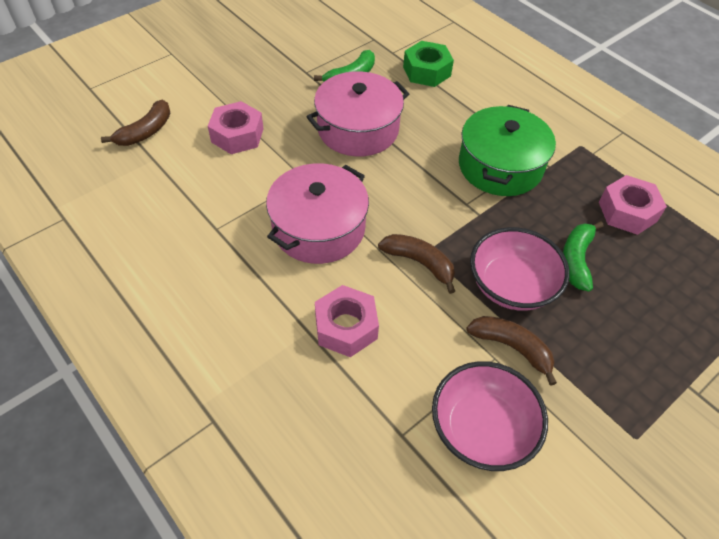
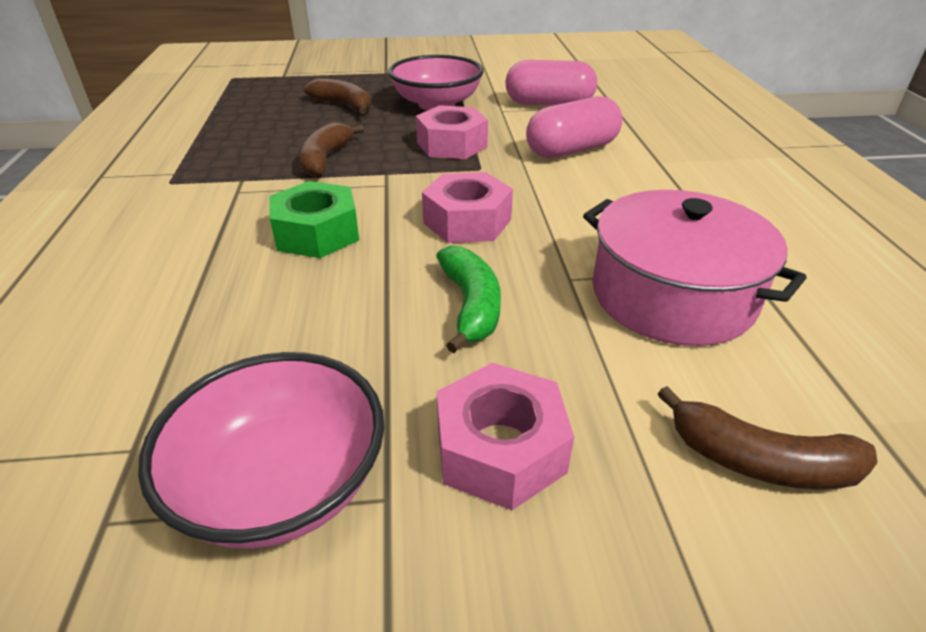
green banana: 2 -> 1
green pot: 1 -> 0
pink capsule: 0 -> 2
pink pot: 2 -> 1

